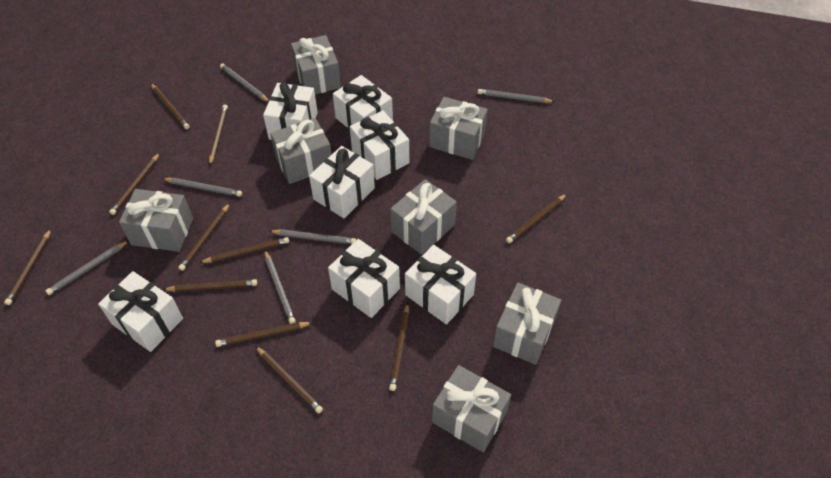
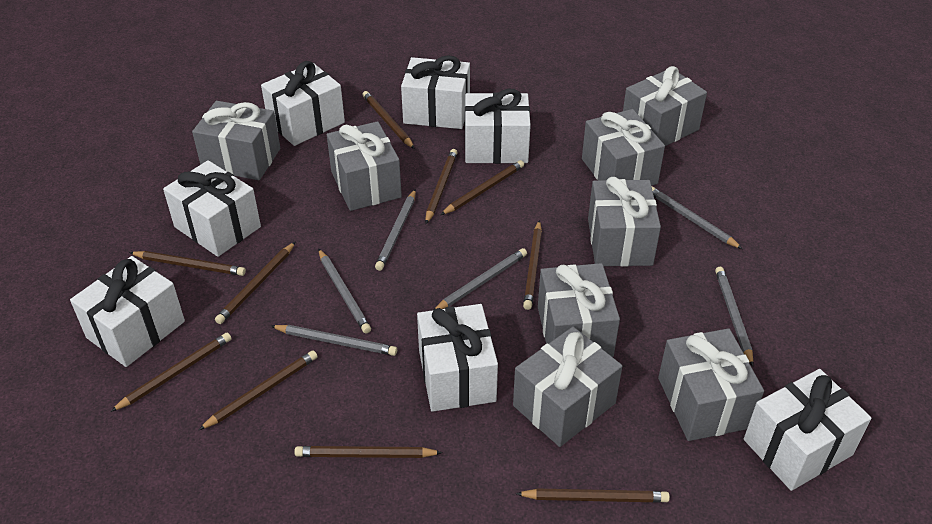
brown pencil: 11 -> 10
grey gift: 7 -> 8

